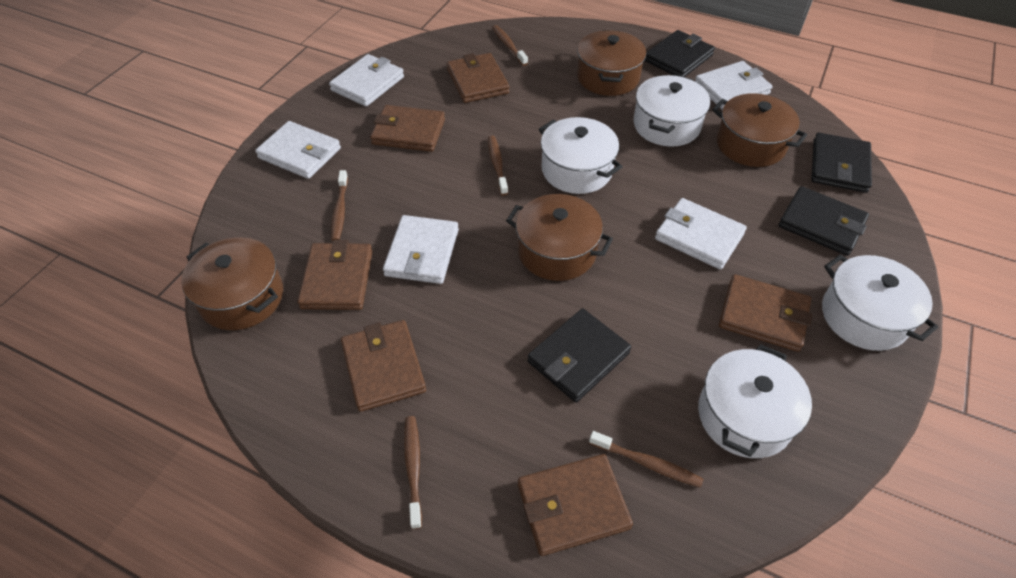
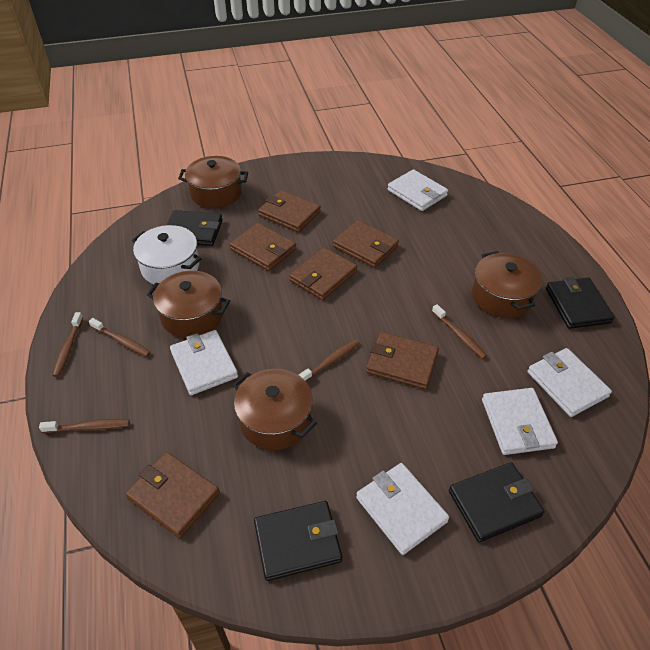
white pot: 4 -> 1

